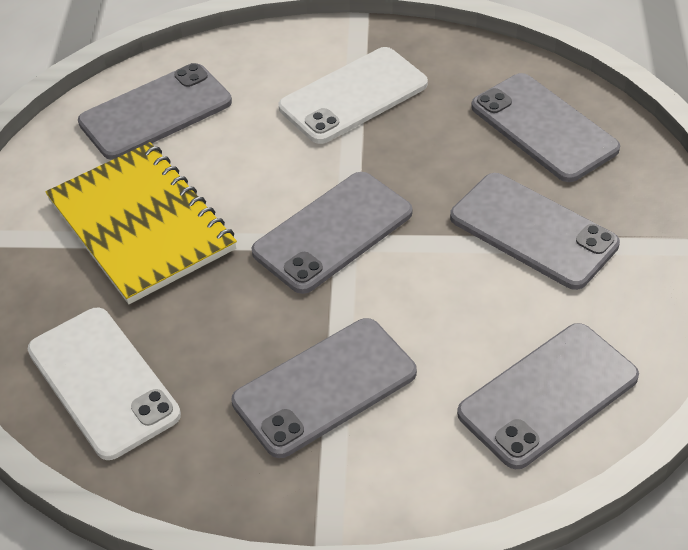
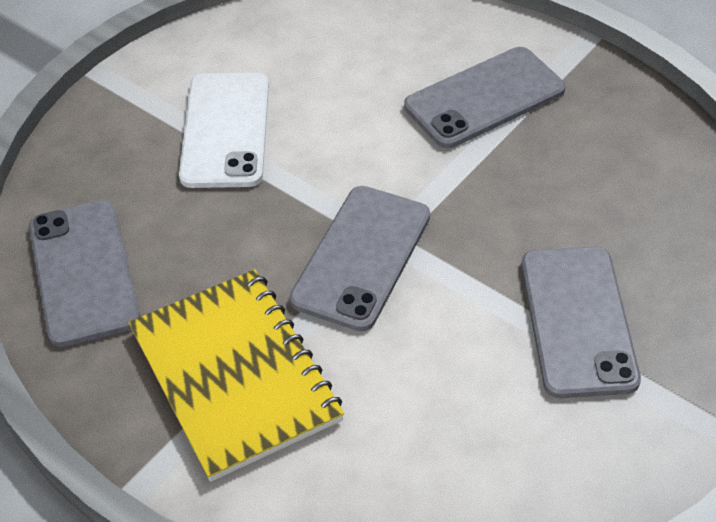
grey phone: 6 -> 4
white phone: 2 -> 1

